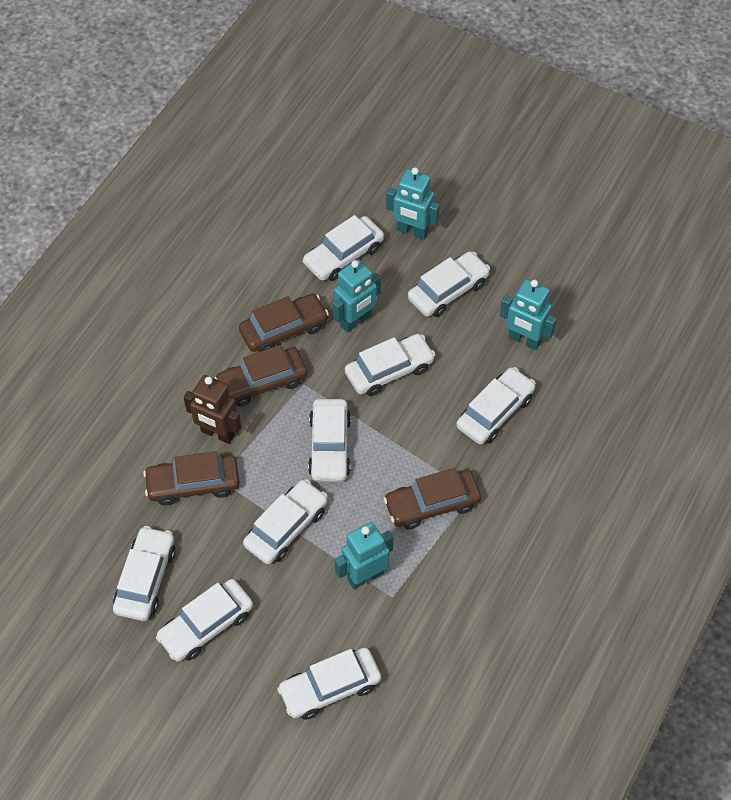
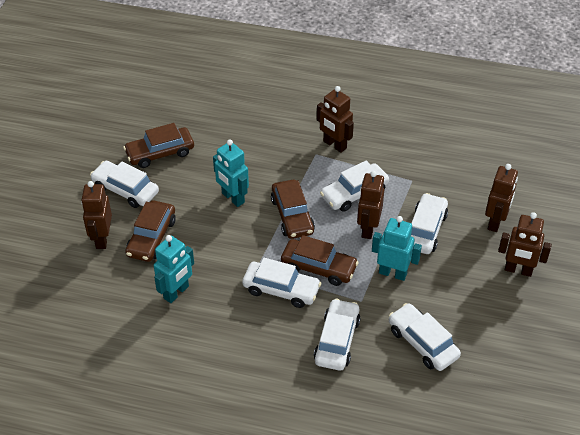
brown robot: 1 -> 5
turquoise robot: 4 -> 3
white car: 9 -> 6

